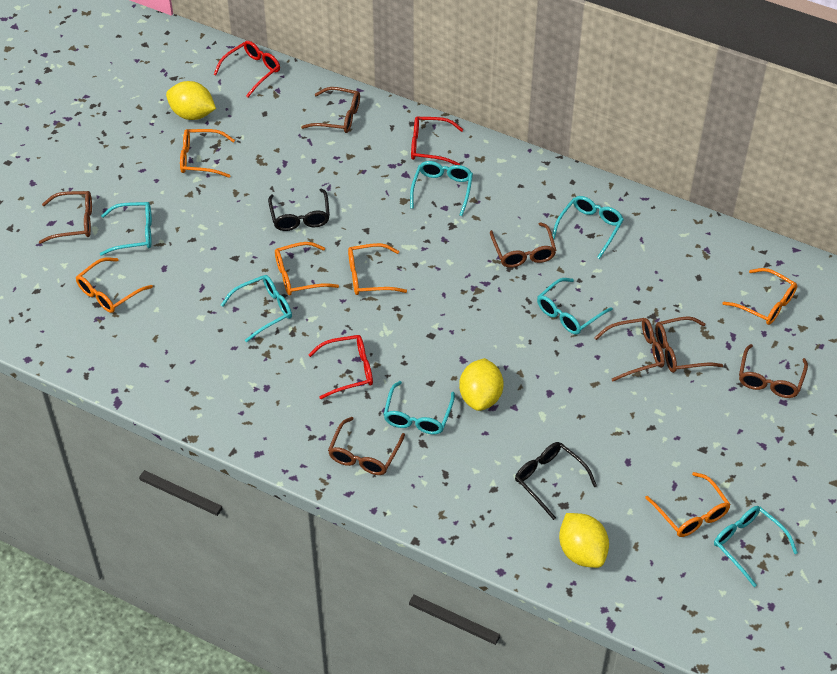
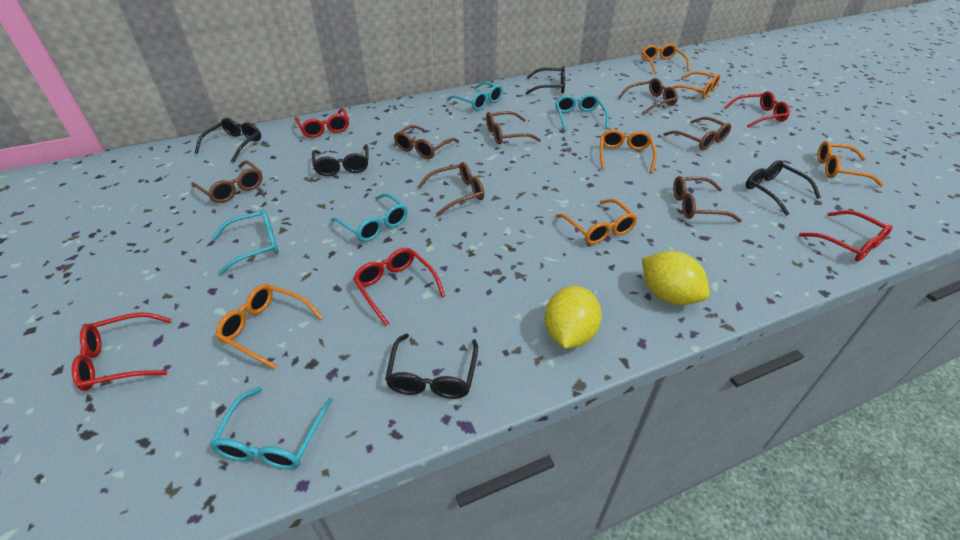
black glasses: 2 -> 5
red glasses: 3 -> 5
turquoise glasses: 7 -> 5
yellow lemon: 3 -> 2

